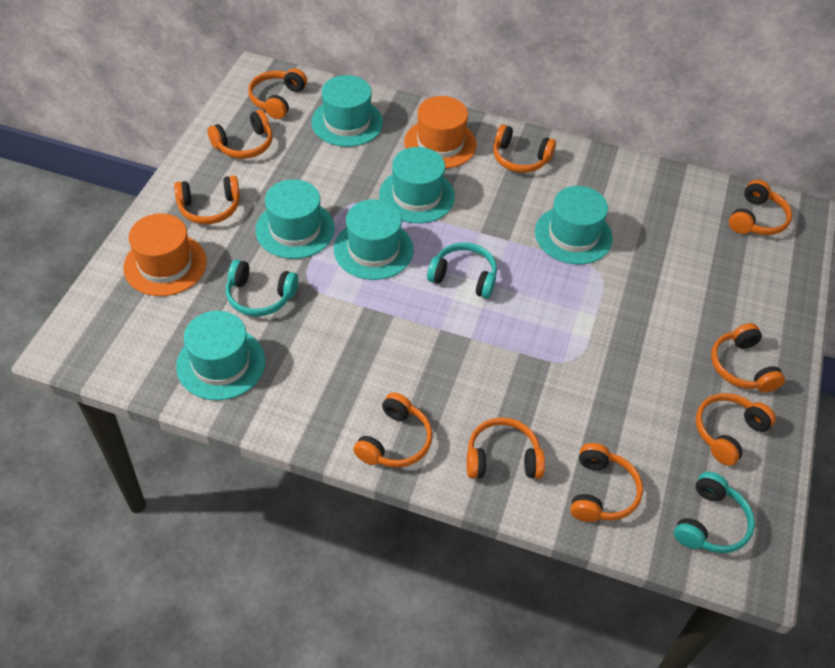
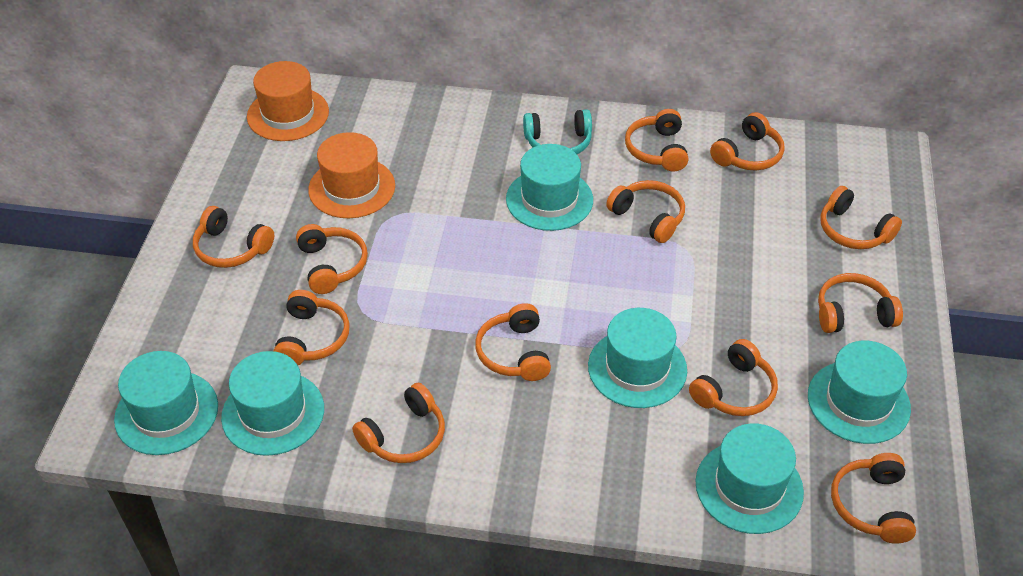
orange headphones: 10 -> 12
turquoise headphones: 3 -> 1

